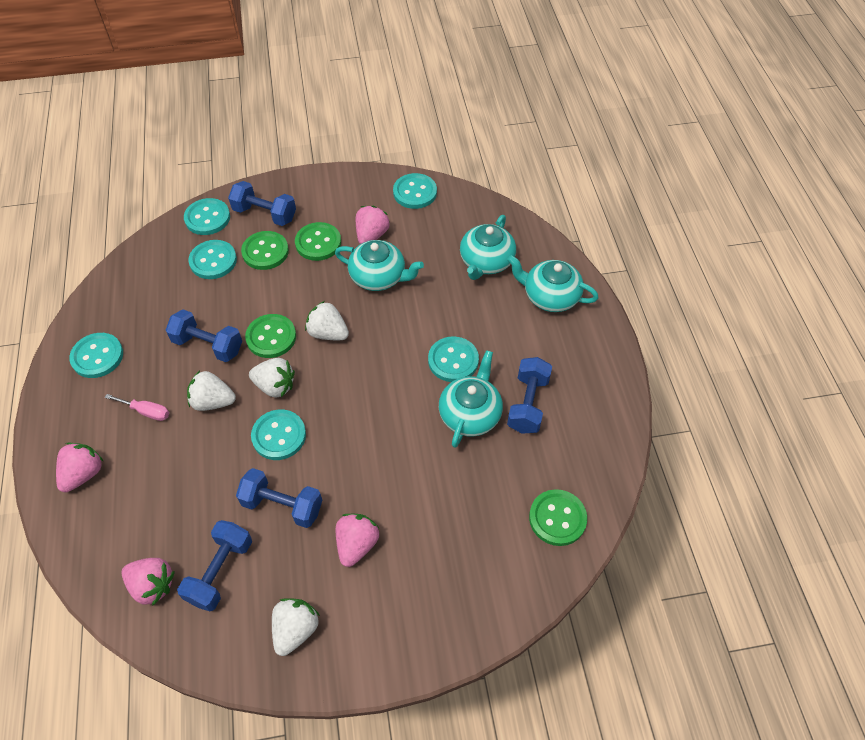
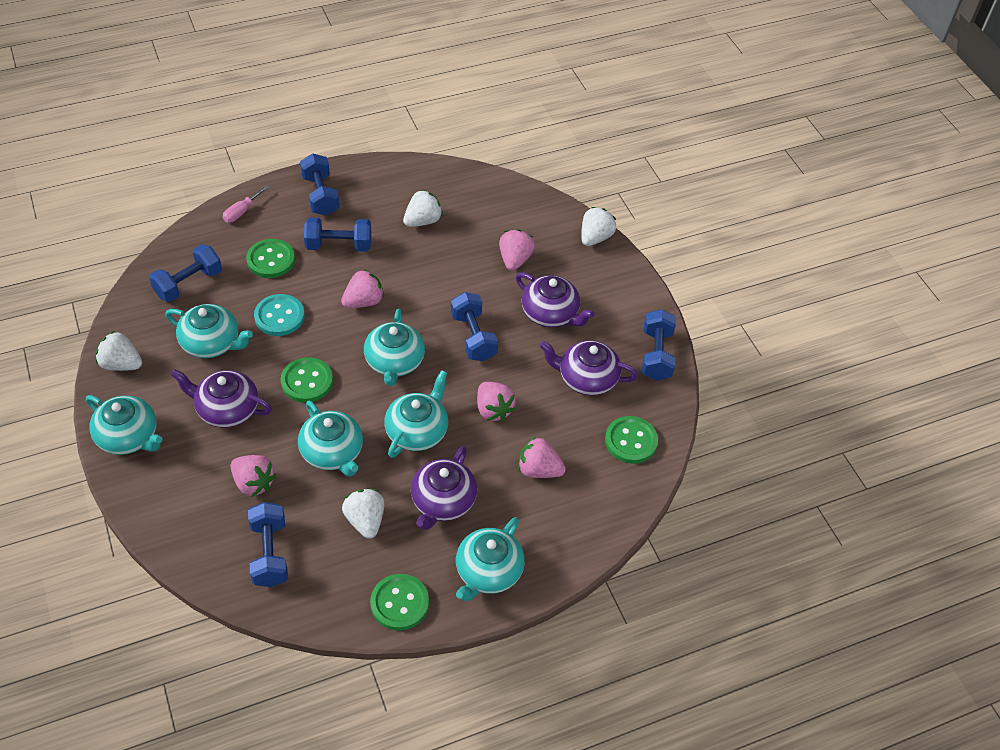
blue dumbbell: 5 -> 6
pink strawberry: 4 -> 5
purple teapot: 0 -> 4
turquoise button: 6 -> 1
turquoise teapot: 4 -> 6

